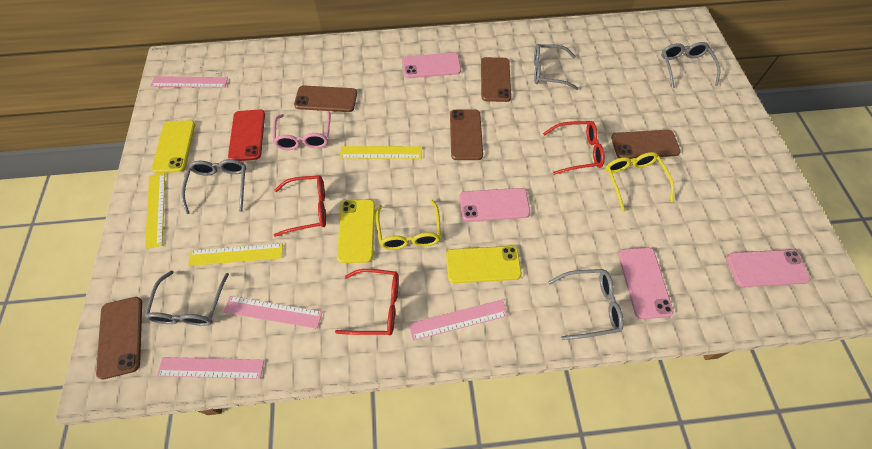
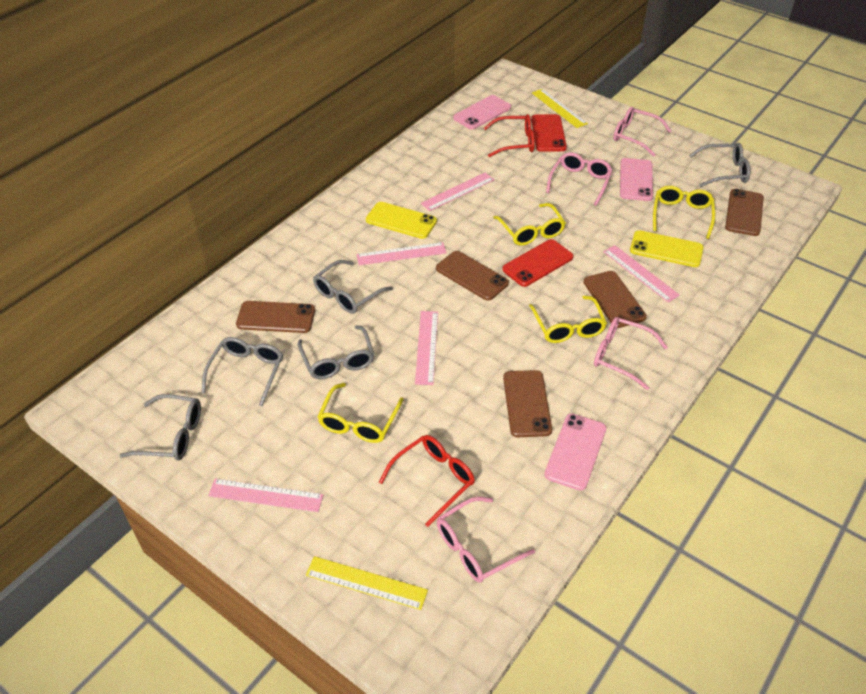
pink glasses: 1 -> 4
pink phone: 4 -> 3
pink ruler: 4 -> 5
red glasses: 3 -> 2
red phone: 1 -> 2
yellow glasses: 2 -> 4
yellow phone: 3 -> 2
yellow ruler: 3 -> 2

